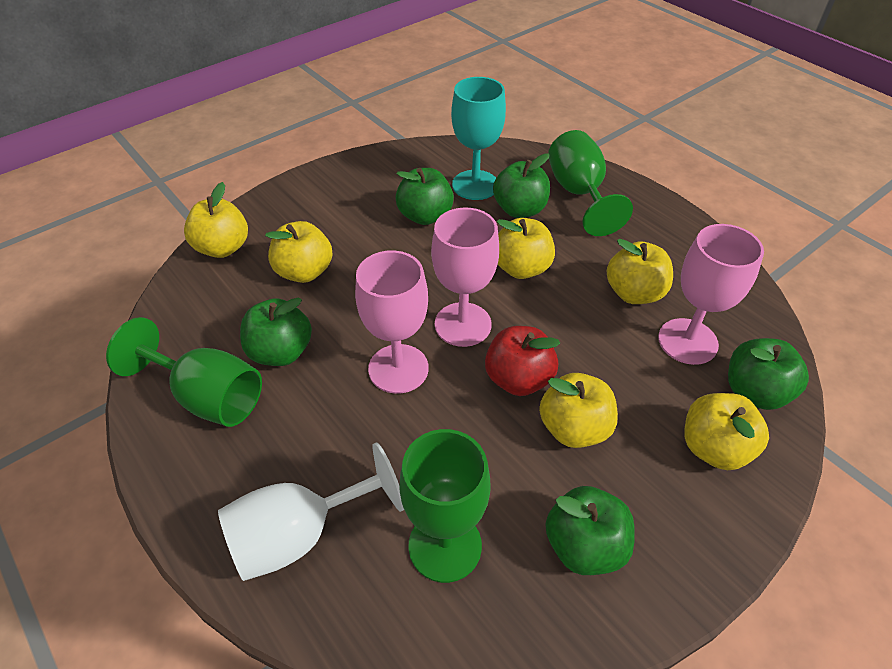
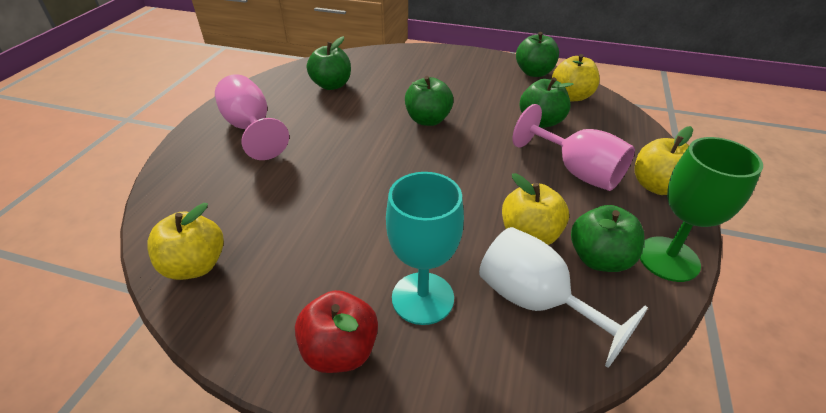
green goblet: 3 -> 1
pink goblet: 3 -> 2
yellow apple: 6 -> 4

